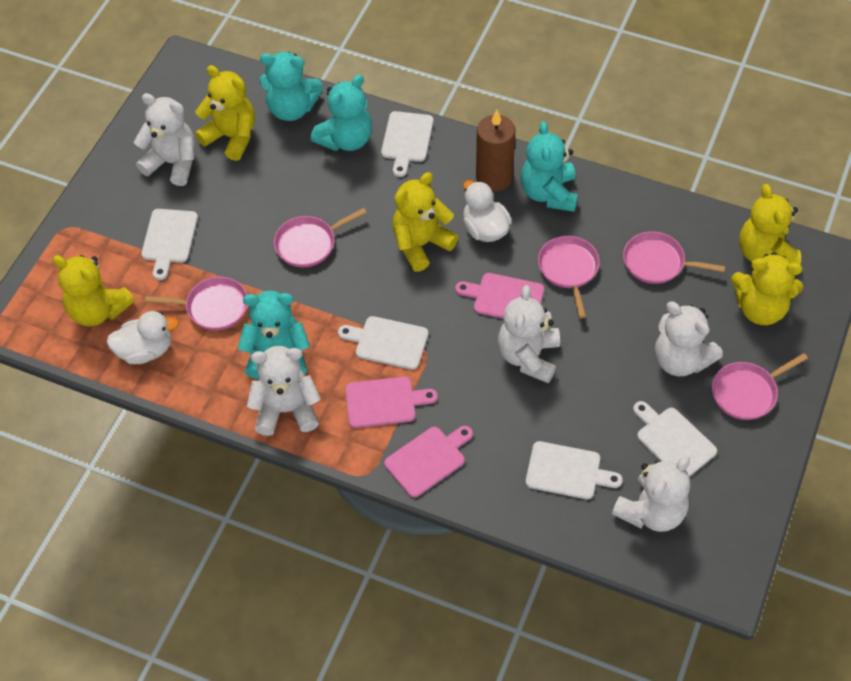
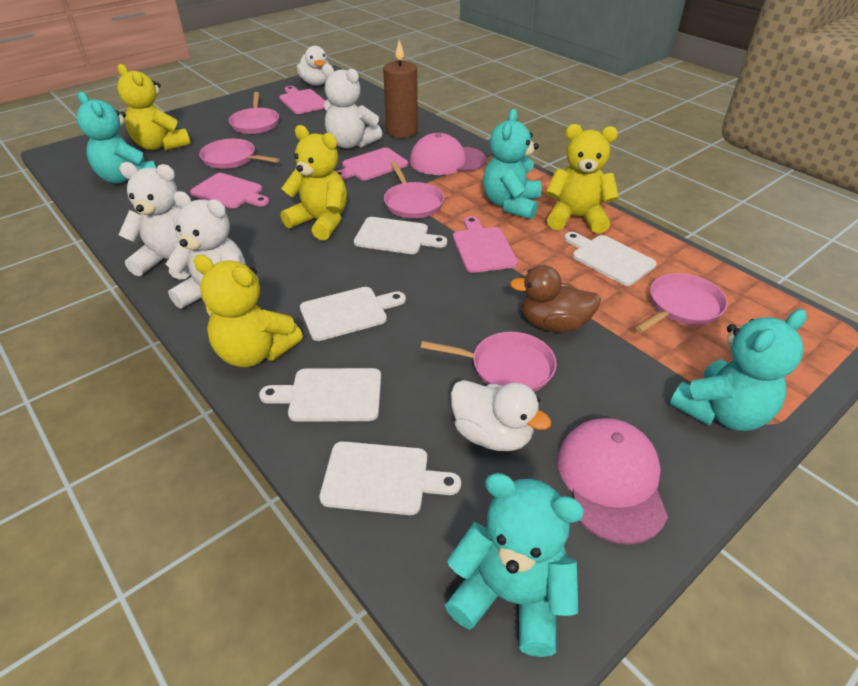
brown duck: 0 -> 1
pink cap: 0 -> 2
pink cutting board: 3 -> 4
white teddy bear: 5 -> 3
yellow teddy bear: 5 -> 4

